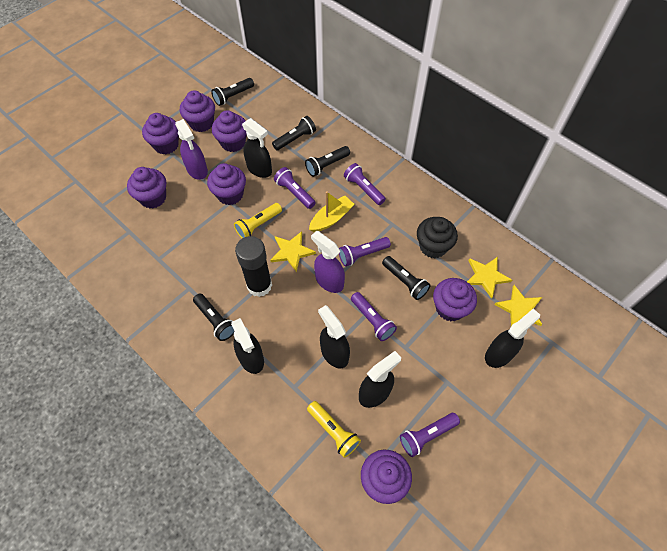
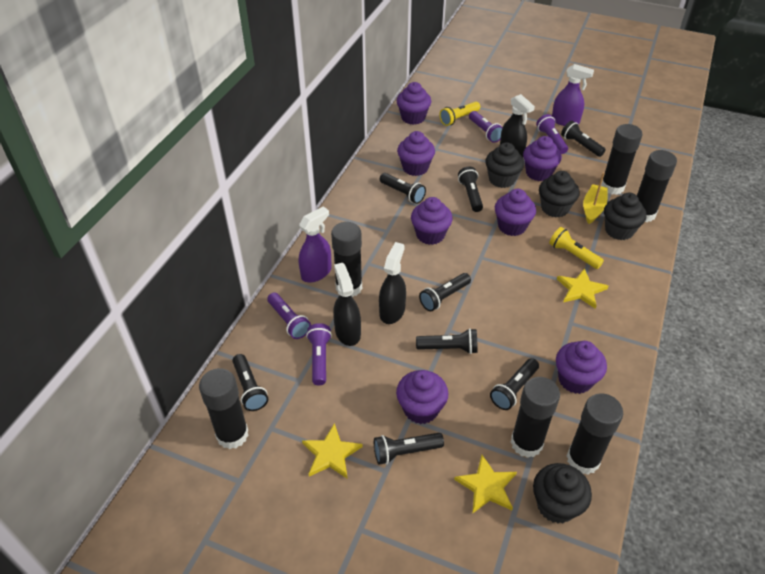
black cupcake: 1 -> 4
black flashlight: 5 -> 8
black glue stick: 1 -> 6
black spray bottle: 5 -> 3
purple flashlight: 5 -> 4

